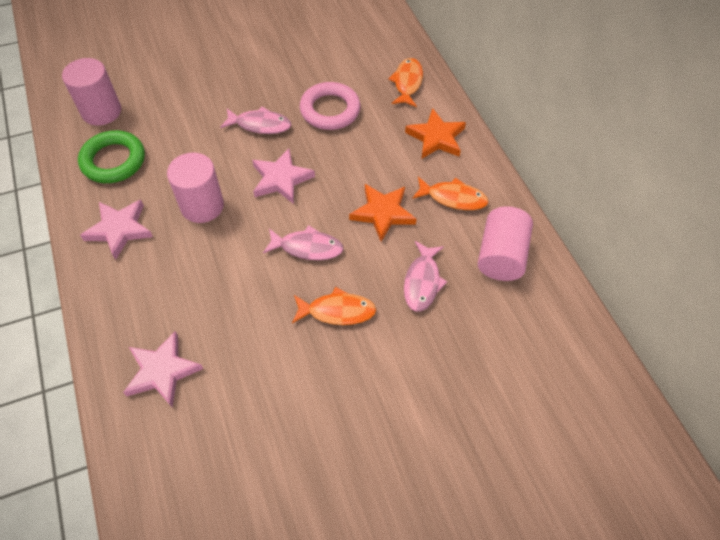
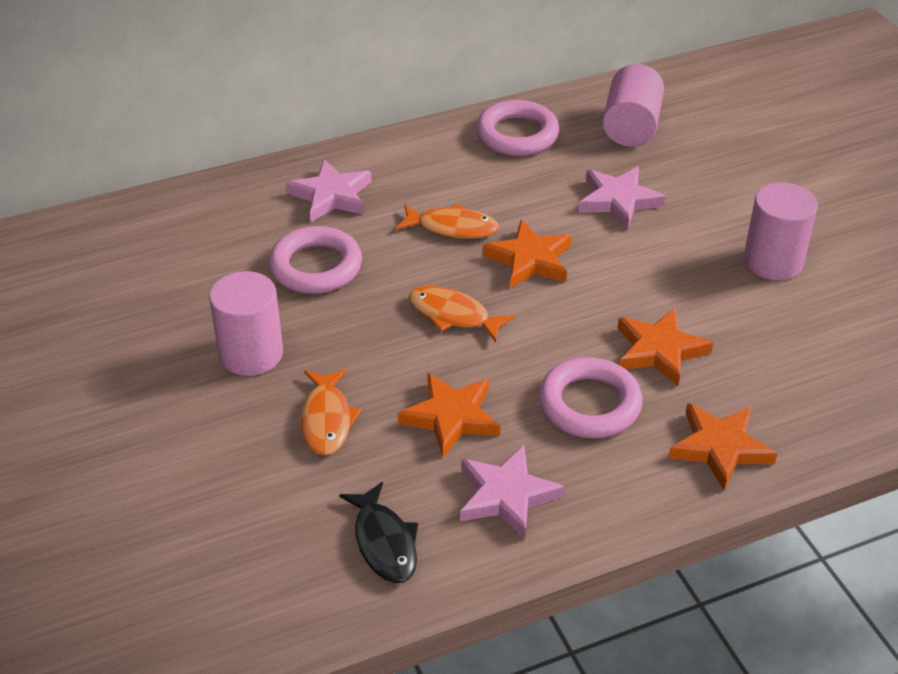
black fish: 0 -> 1
green ring: 1 -> 0
orange star: 2 -> 4
pink fish: 3 -> 0
pink ring: 1 -> 3

